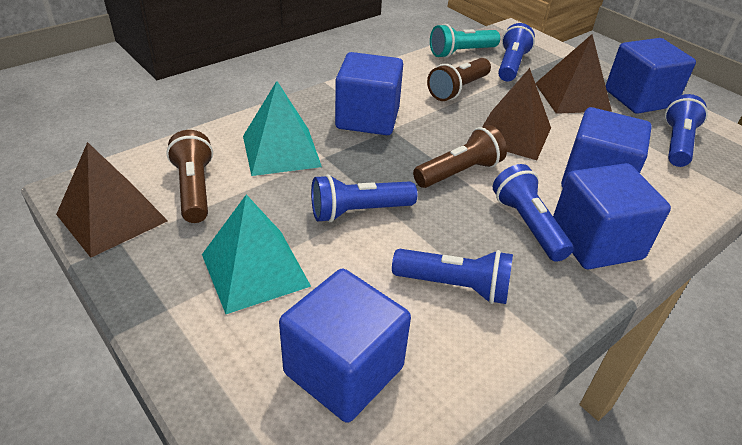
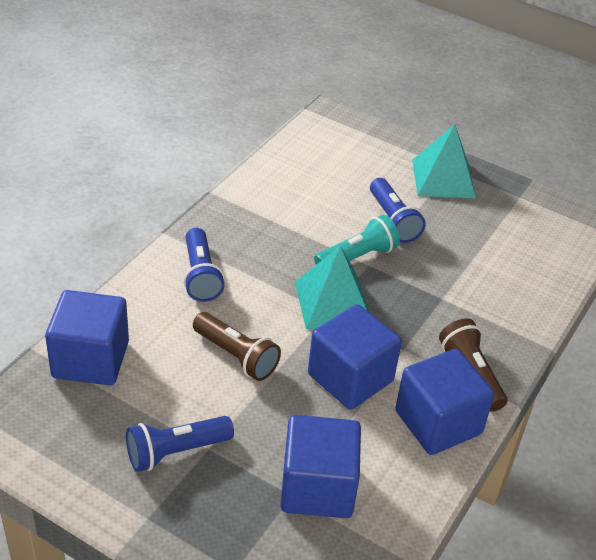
blue cube: 5 -> 4
blue flashlight: 5 -> 3
brown flashlight: 3 -> 2
brown pyramid: 3 -> 0

